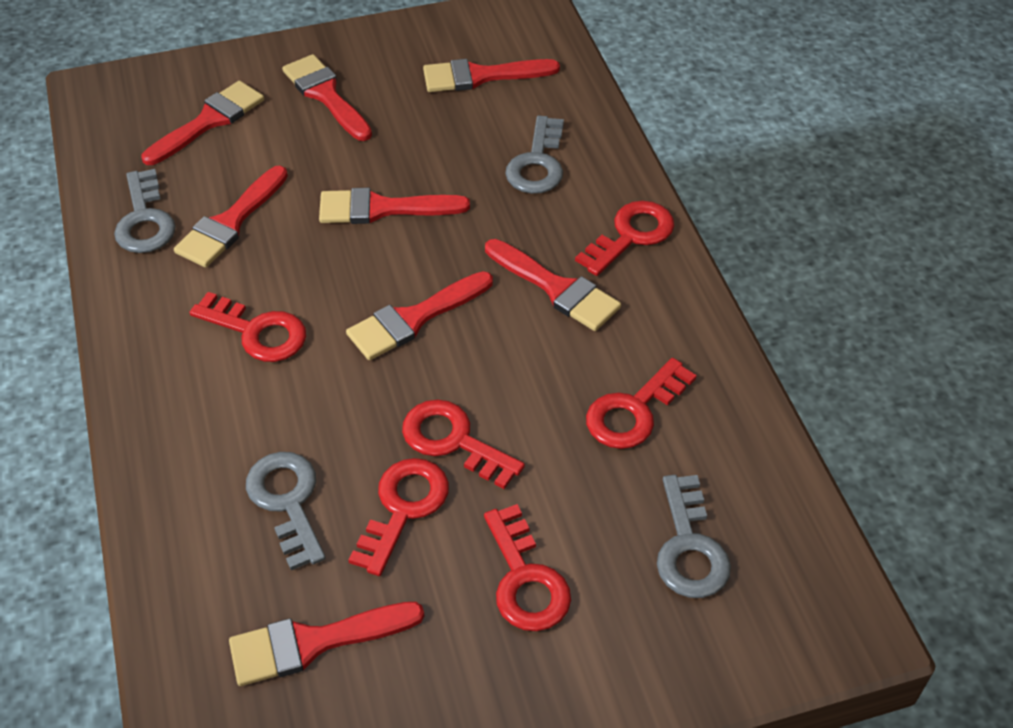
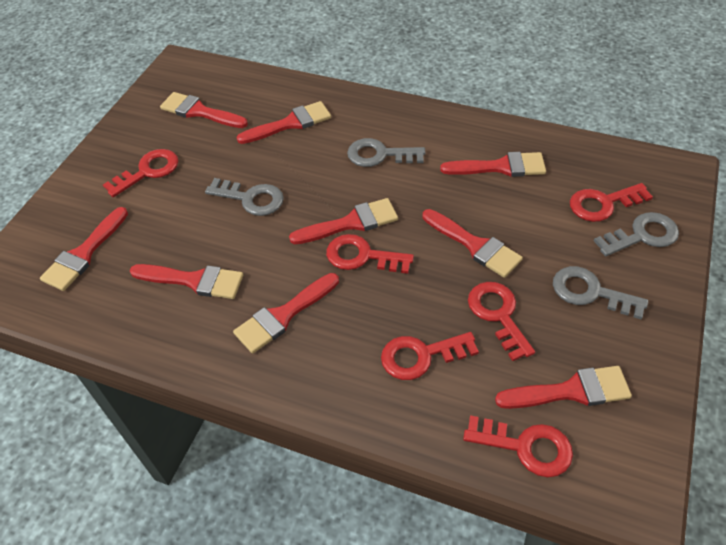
red brush: 8 -> 9

